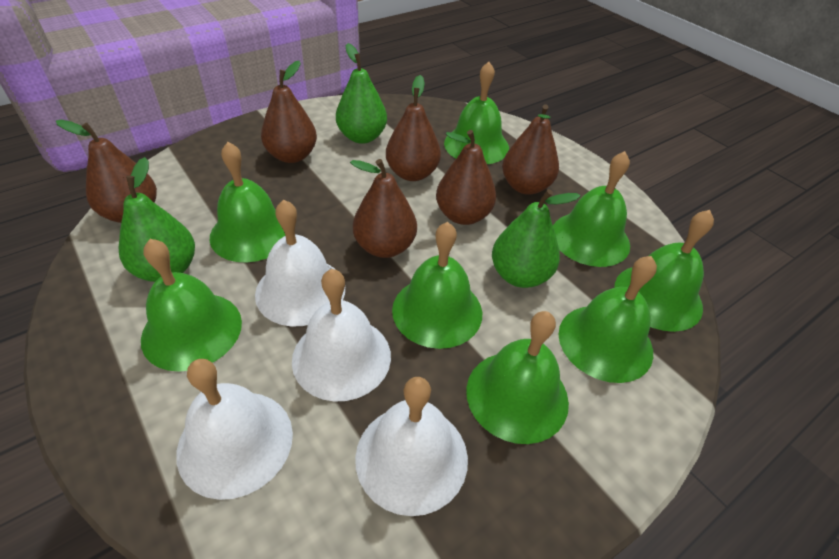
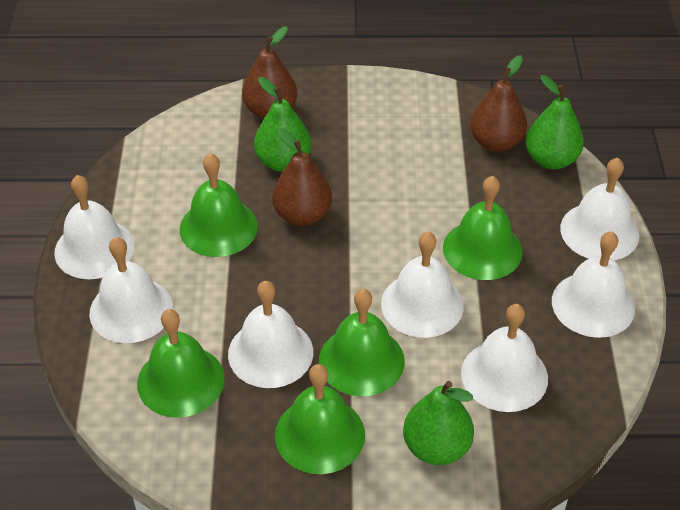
brown pear: 6 -> 3
green bell: 8 -> 5
white bell: 4 -> 7

